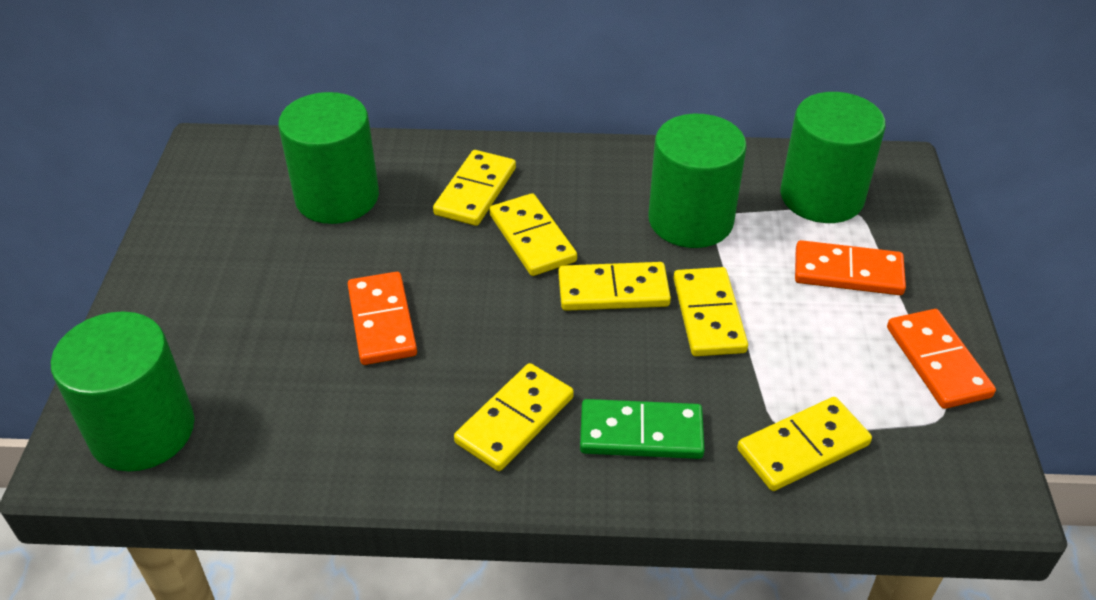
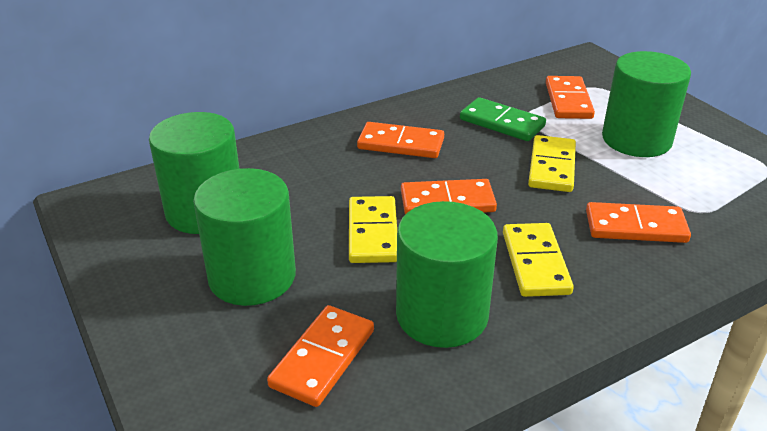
orange domino: 3 -> 5
yellow domino: 6 -> 3

